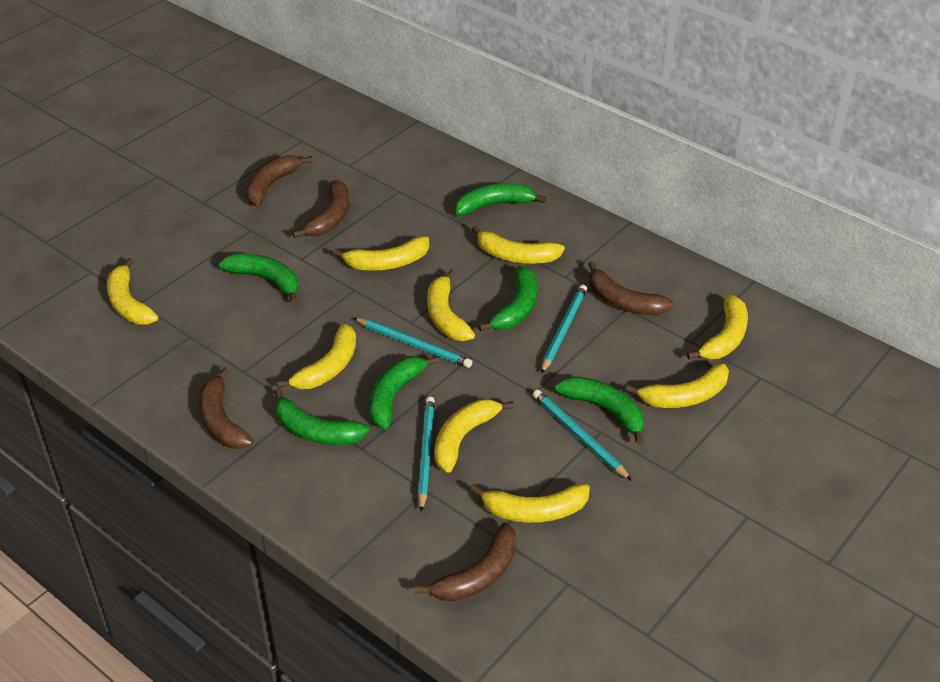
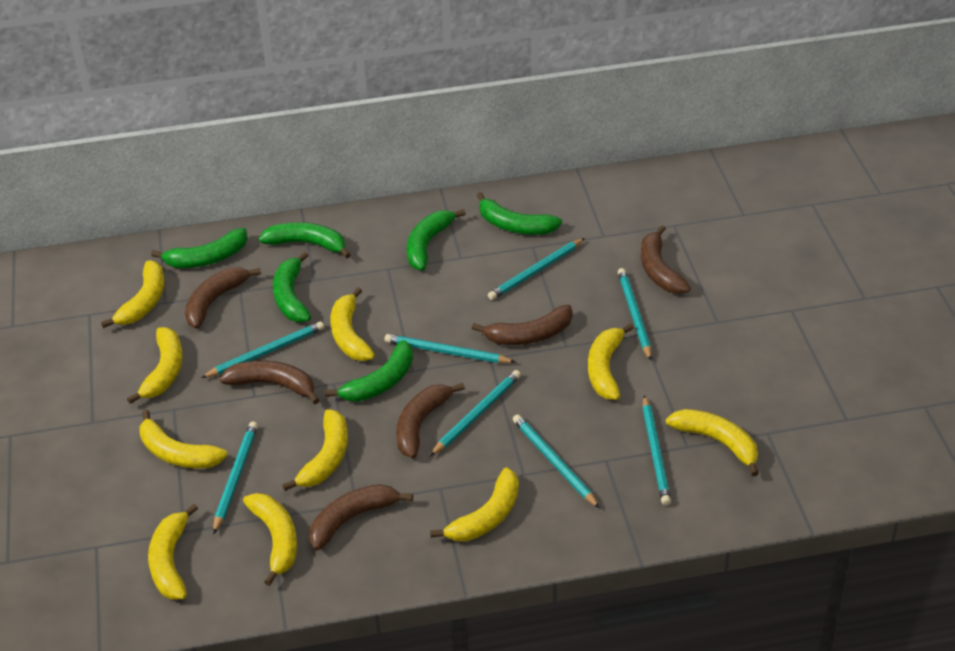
brown banana: 5 -> 6
turquoise pencil: 4 -> 8
yellow banana: 9 -> 10

